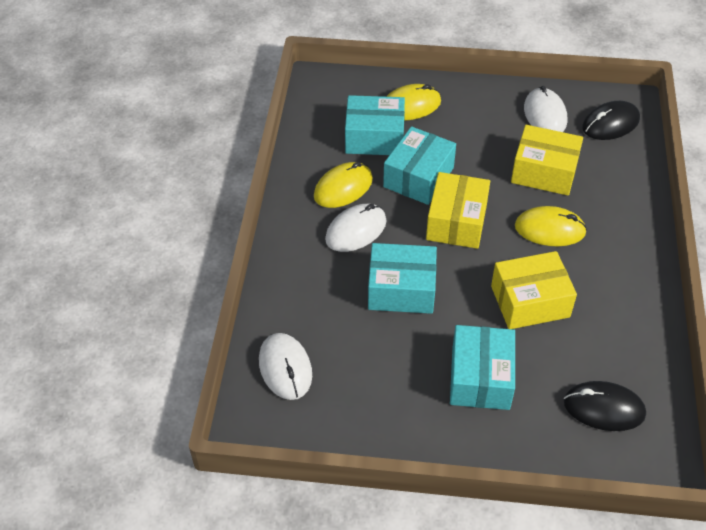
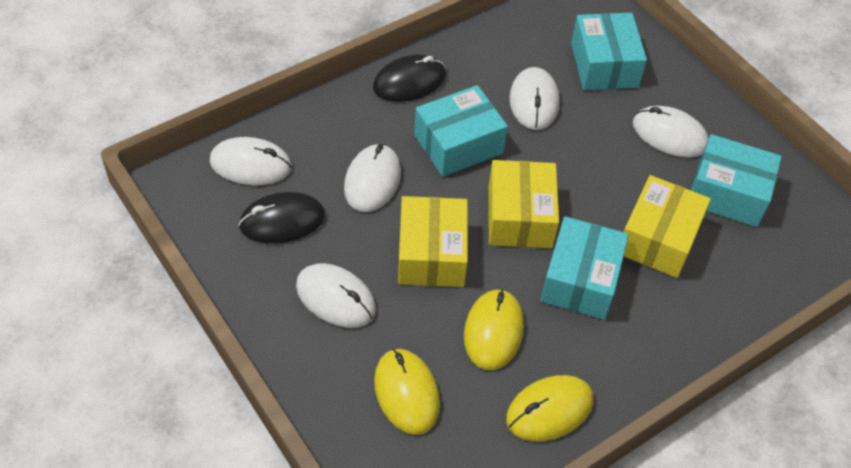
white mouse: 3 -> 5

